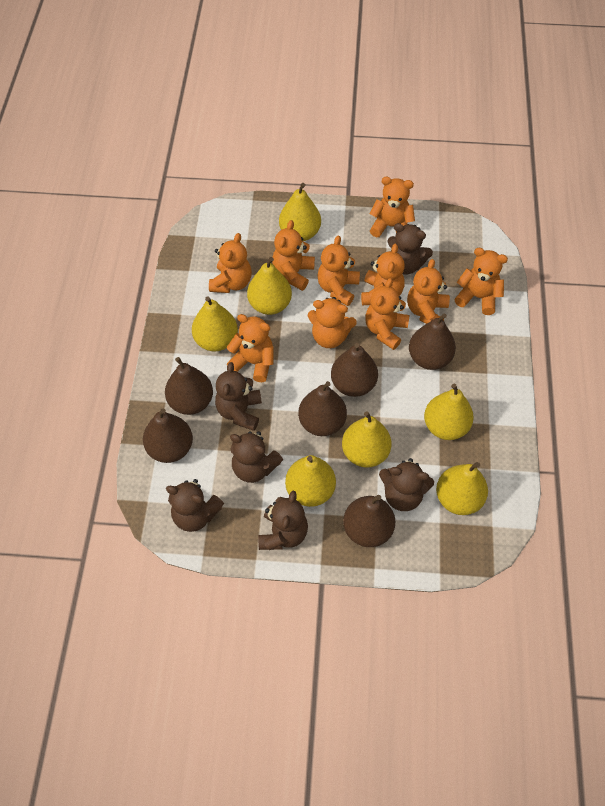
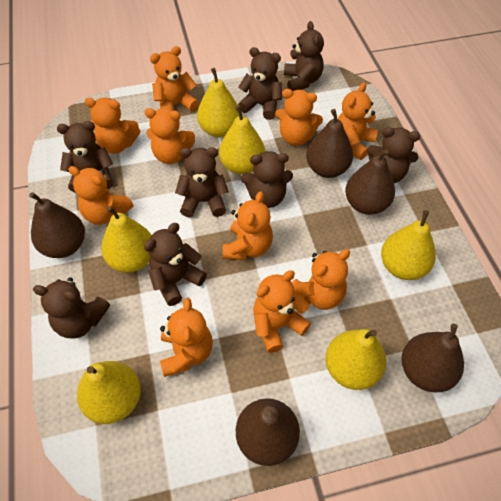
brown pear: 6 -> 5
brown teddy bear: 6 -> 8
yellow pear: 7 -> 6

